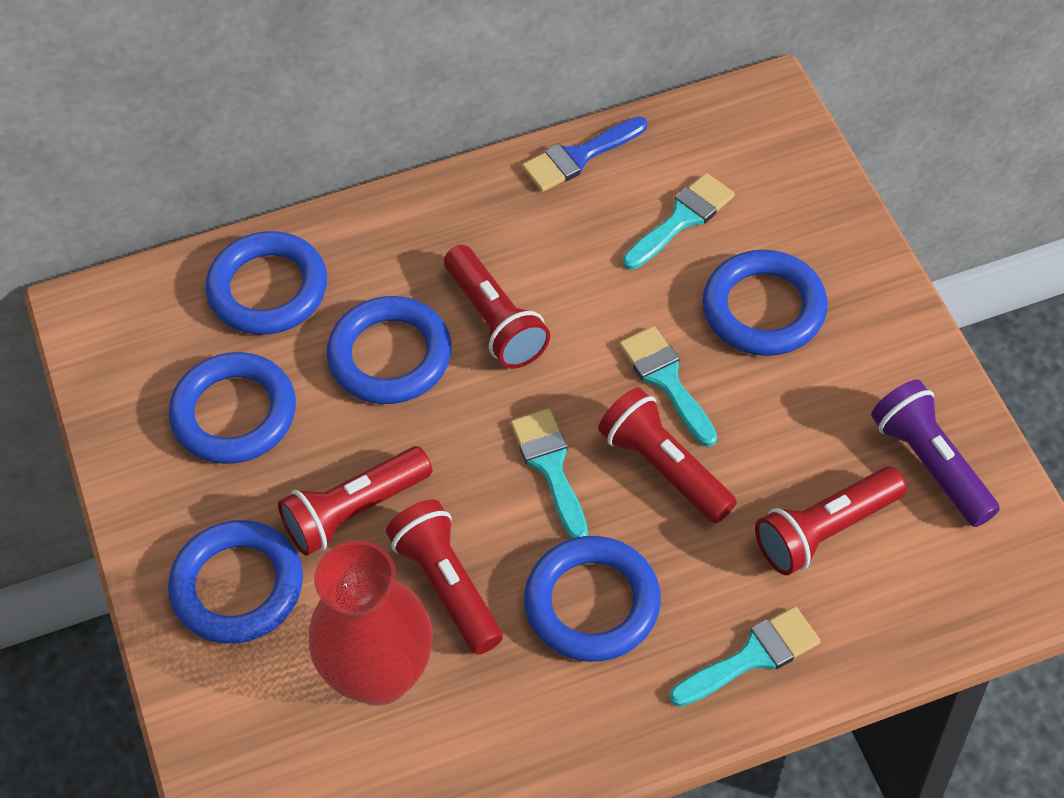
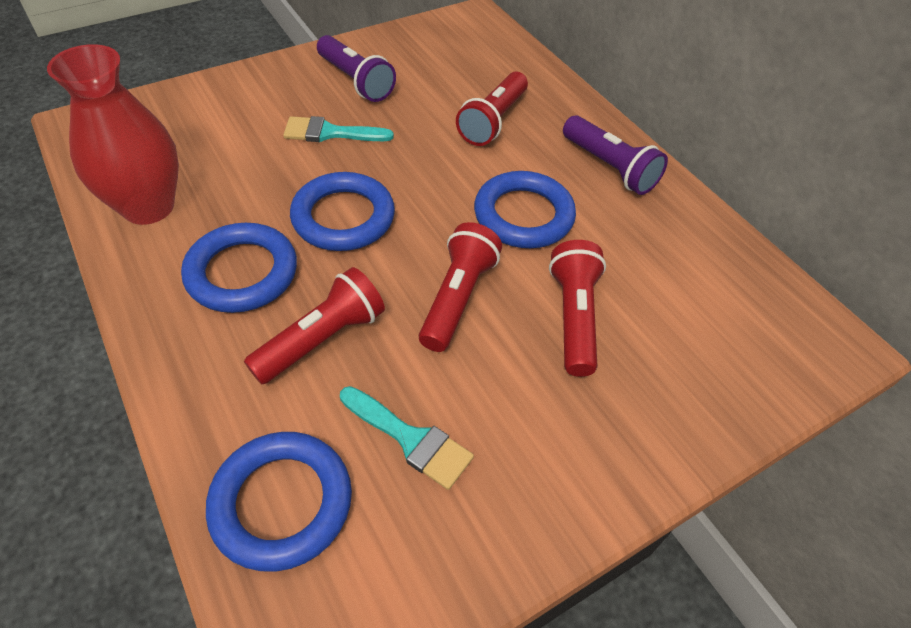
blue brush: 1 -> 0
blue ring: 6 -> 4
purple flashlight: 1 -> 2
red flashlight: 5 -> 4
turquoise brush: 4 -> 2

